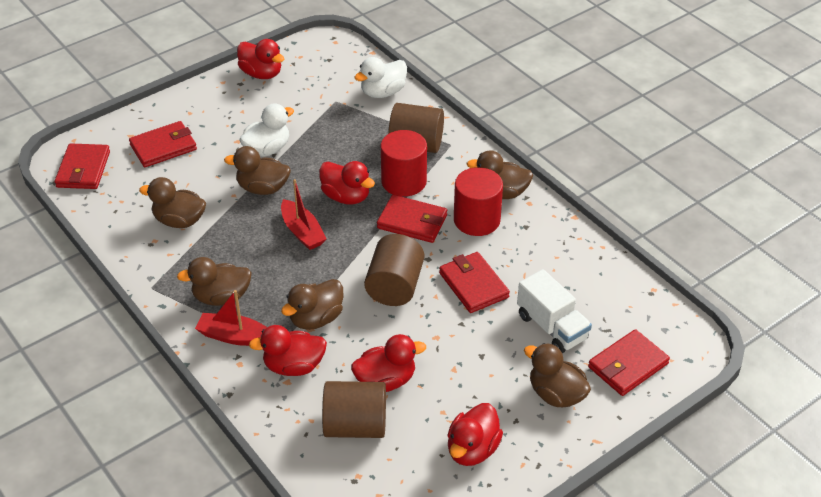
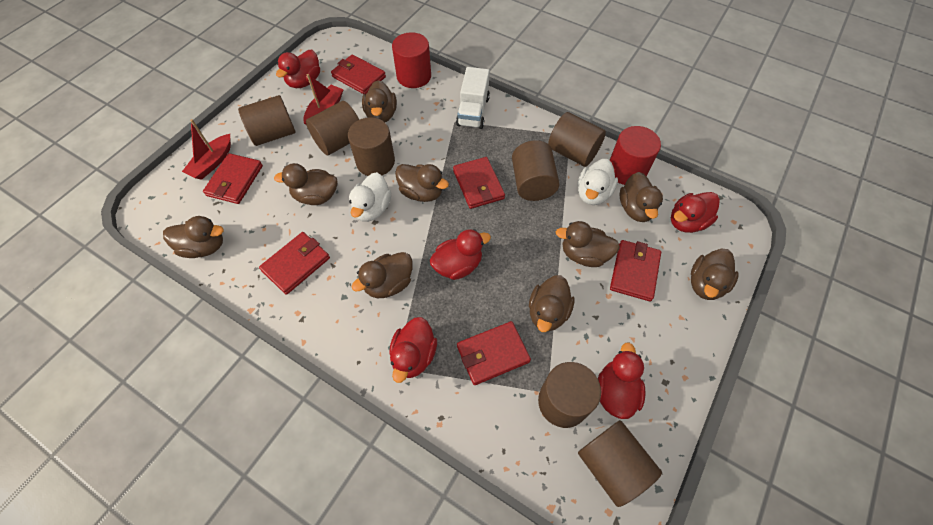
brown cylinder: 3 -> 7
brown duck: 6 -> 9
red wallet: 5 -> 6

